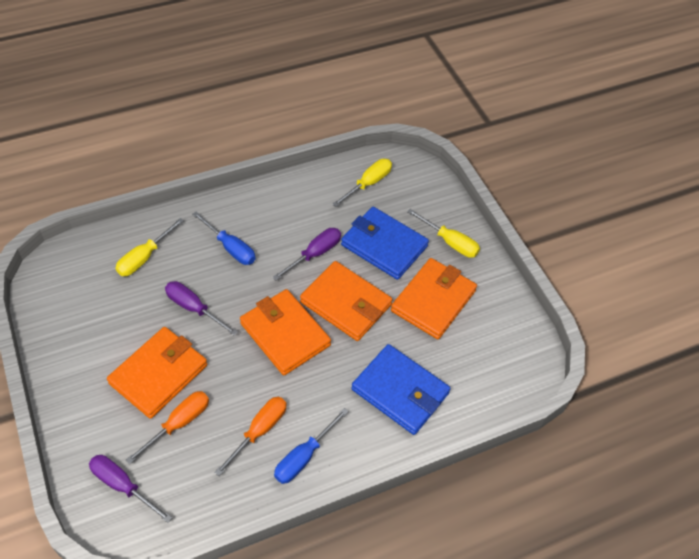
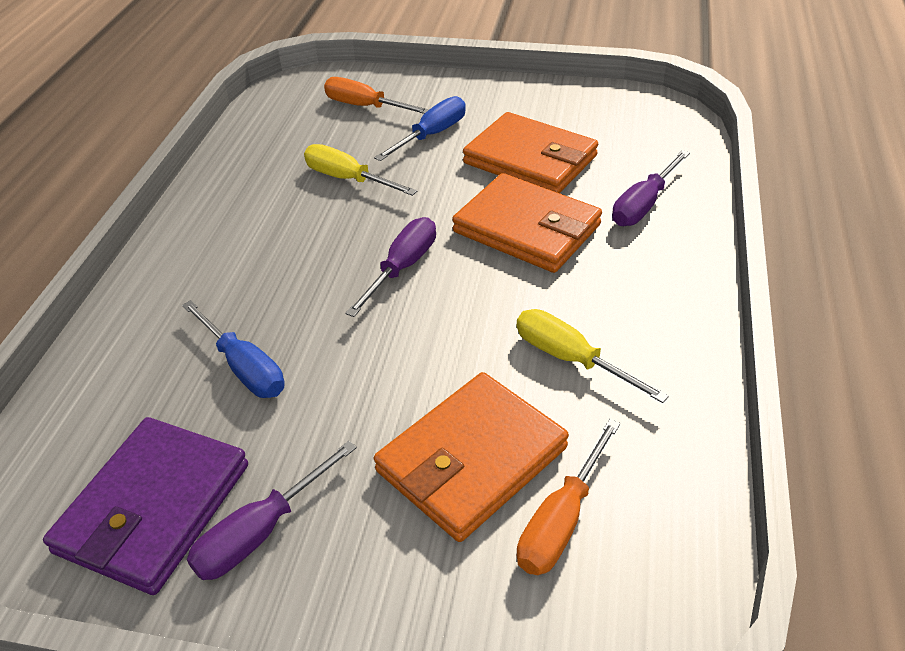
blue wallet: 2 -> 0
orange wallet: 4 -> 3
purple wallet: 0 -> 1
yellow screwdriver: 3 -> 2

